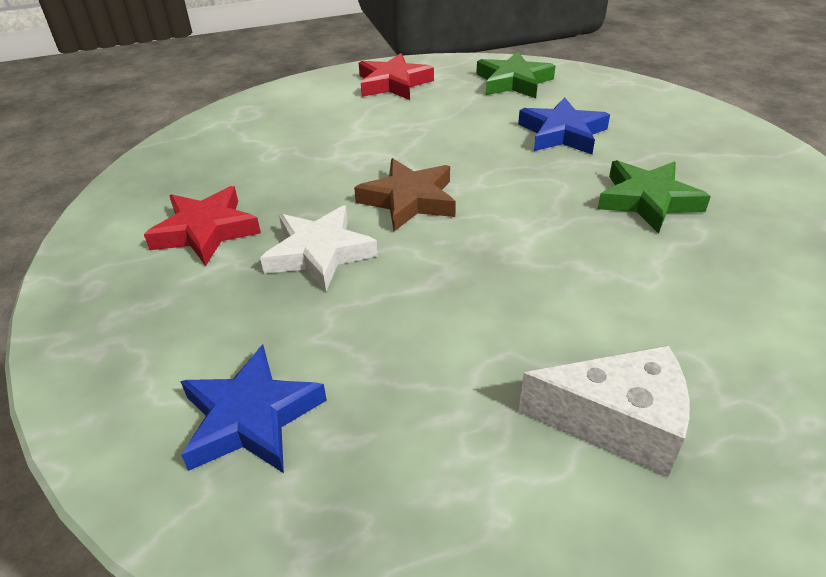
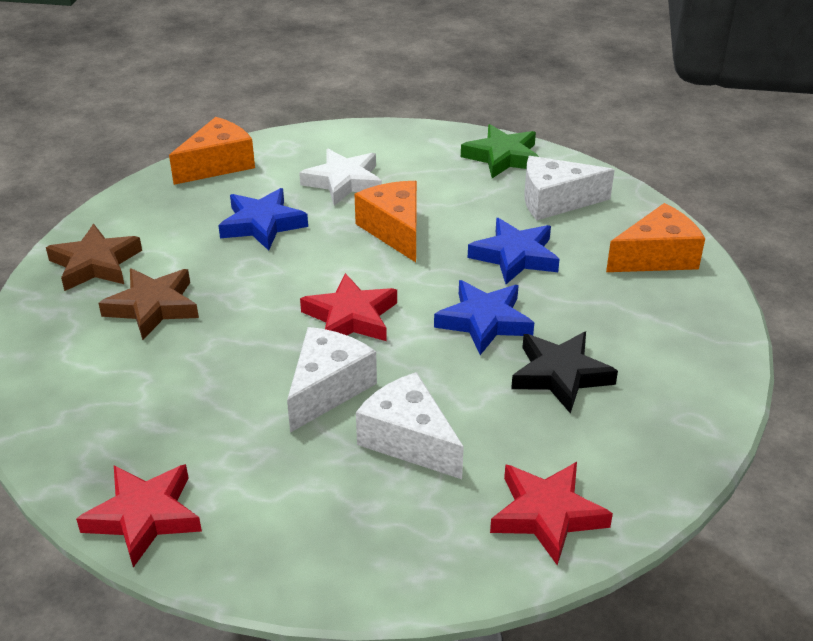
black star: 0 -> 1
blue star: 2 -> 3
brown star: 1 -> 2
green star: 2 -> 1
orange cheese: 0 -> 3
red star: 2 -> 3
white cheese: 1 -> 3

